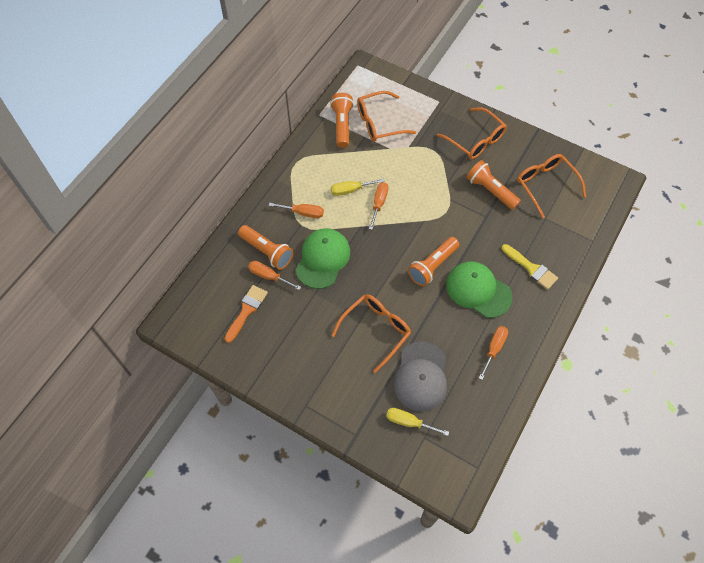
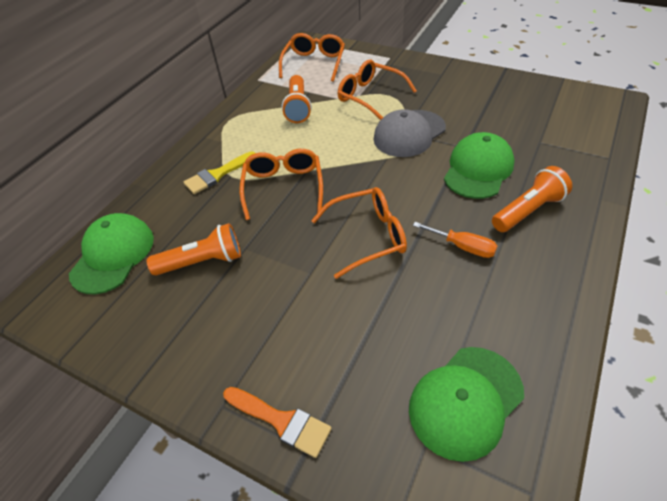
green cap: 2 -> 3
orange flashlight: 4 -> 3
orange screwdriver: 4 -> 1
yellow screwdriver: 2 -> 0

